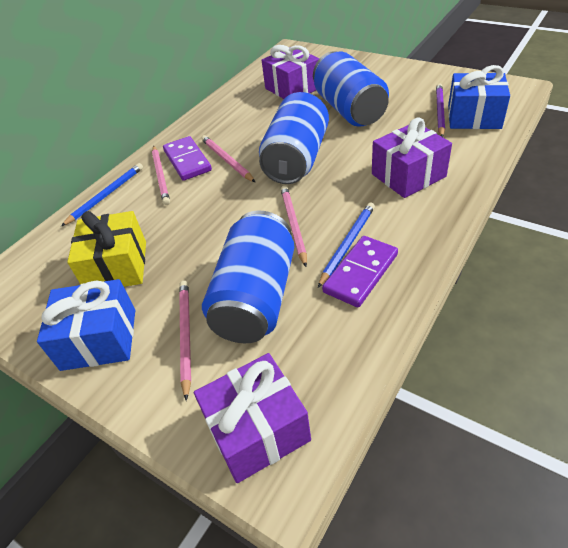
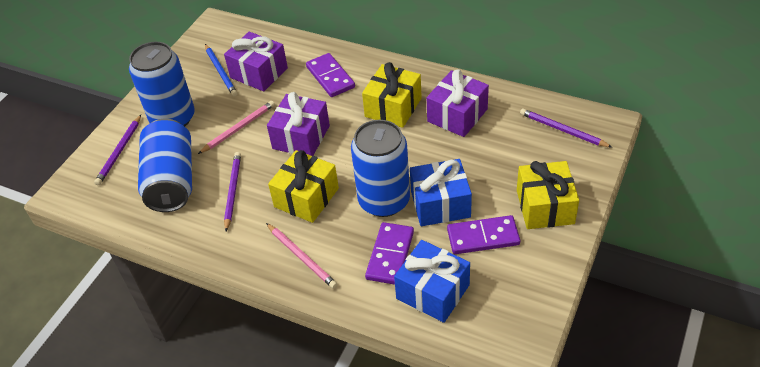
blue pencil: 2 -> 1
pink pencil: 4 -> 2
purple domino: 2 -> 3
purple pencil: 1 -> 3
yellow gift: 1 -> 3

